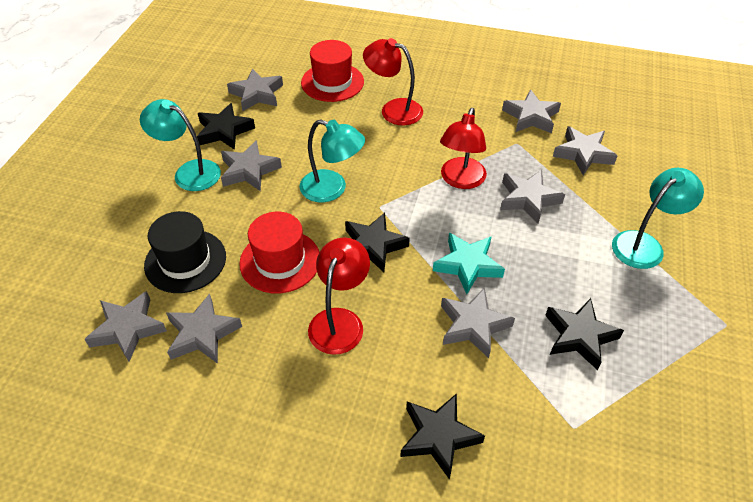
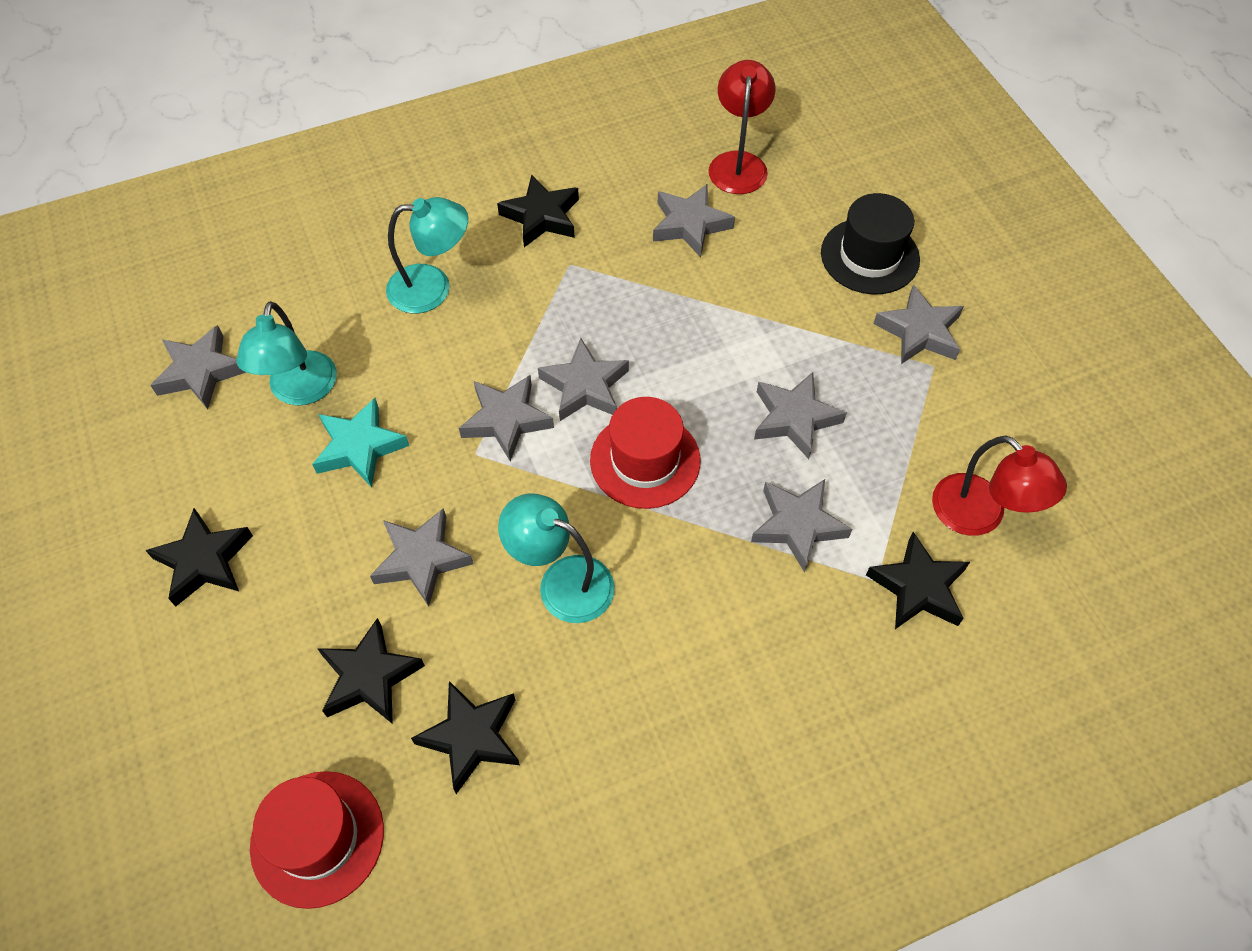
black star: 4 -> 5
red lamp: 3 -> 2

